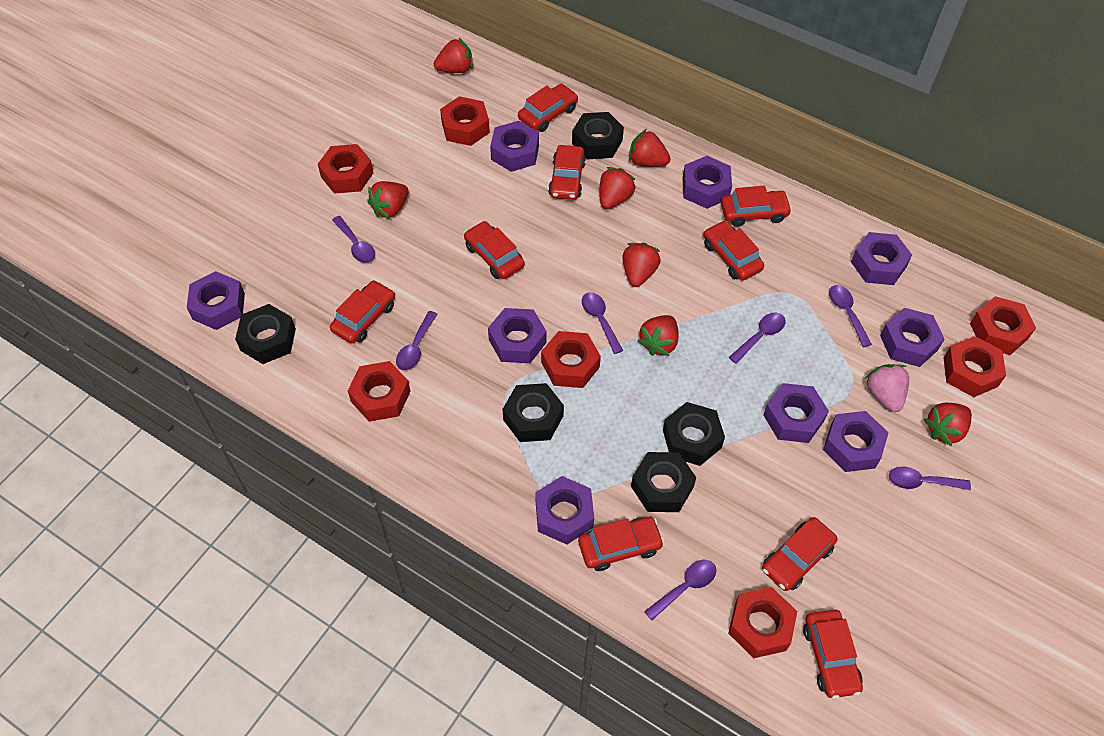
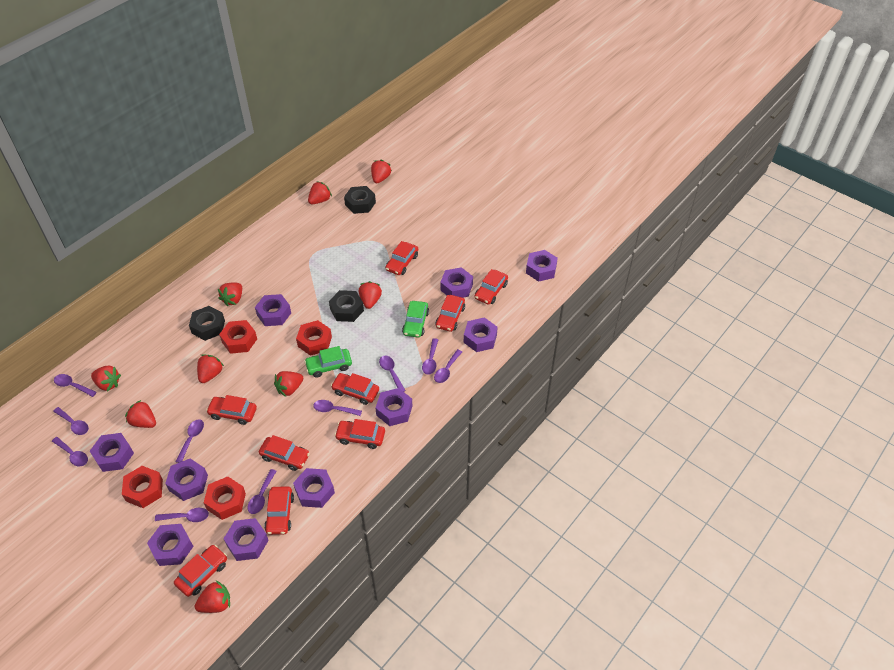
black nut: 5 -> 3
green car: 0 -> 2
pink strawberry: 1 -> 0
purple nut: 9 -> 10
purple spoon: 7 -> 10
red nut: 7 -> 4
red strawberry: 7 -> 9

